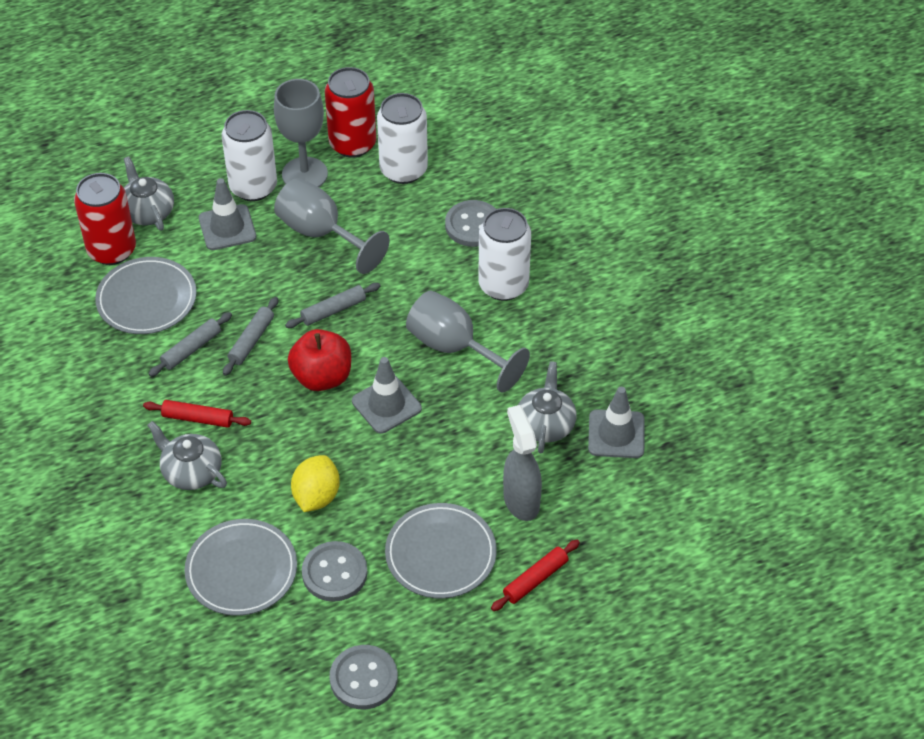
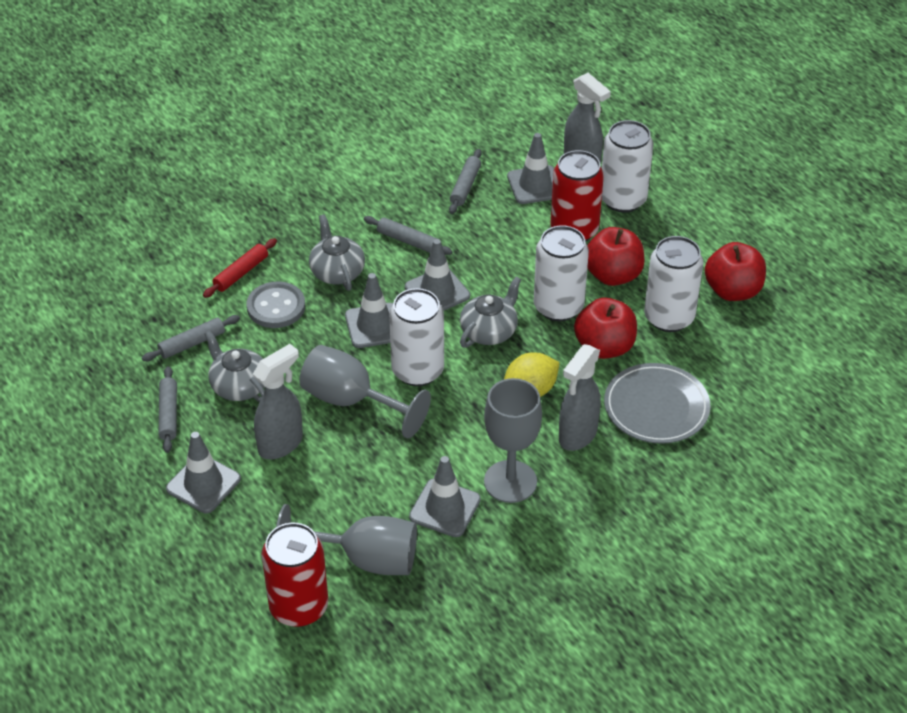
grey button: 3 -> 1
grey plate: 3 -> 1
grey rolling pin: 3 -> 4
grey spray bottle: 1 -> 3
grey traffic cone: 3 -> 5
red apple: 1 -> 3
red rolling pin: 2 -> 1
white can: 3 -> 4

